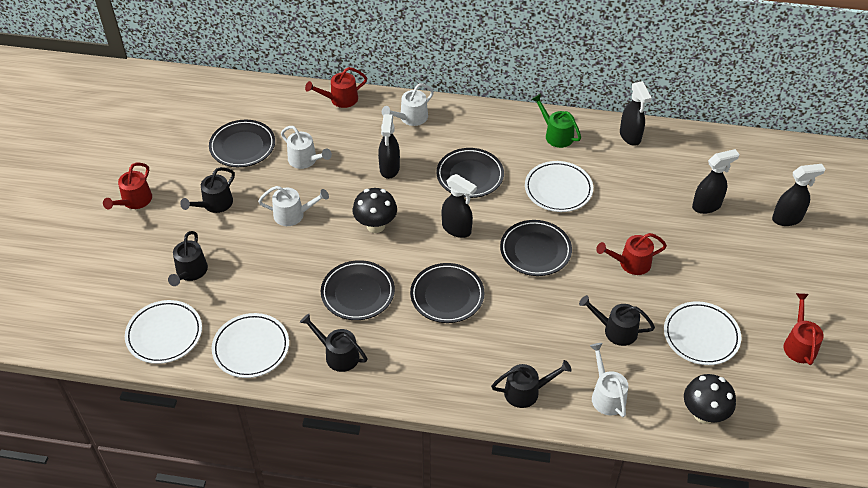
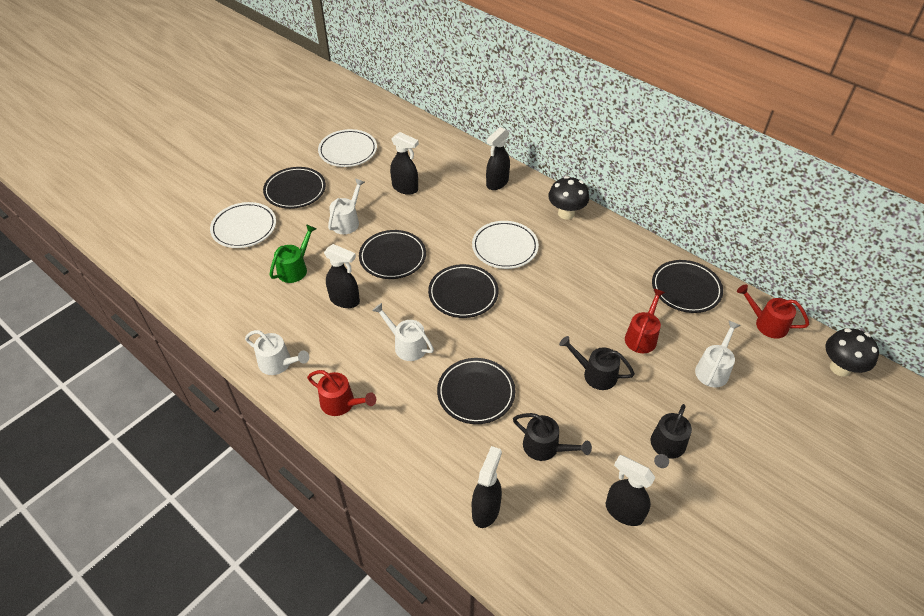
black watering can: 5 -> 3
red watering can: 4 -> 3
white plate: 4 -> 3

